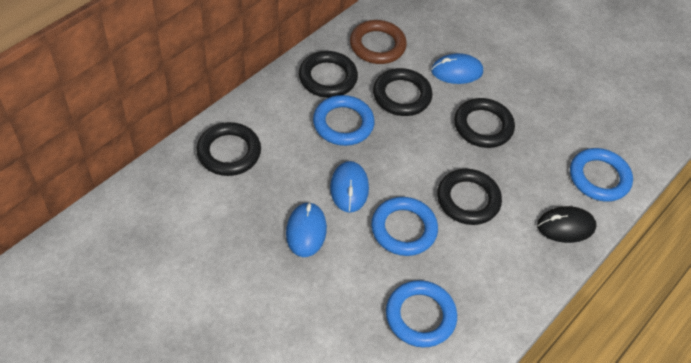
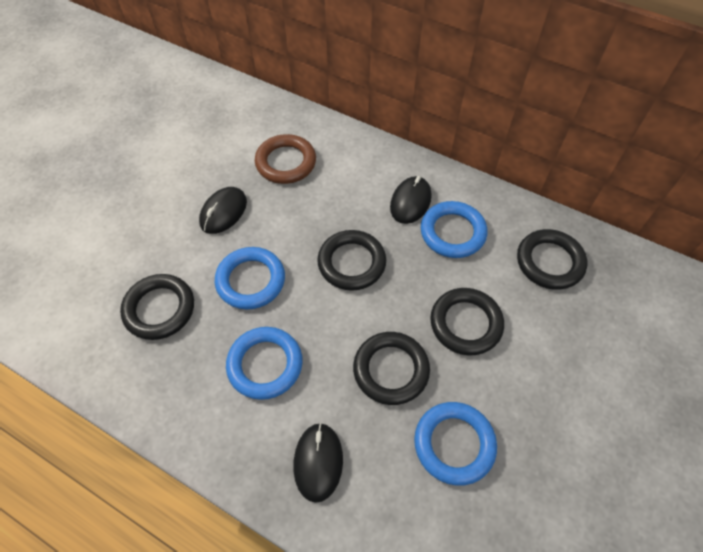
black mouse: 1 -> 3
blue mouse: 3 -> 0

